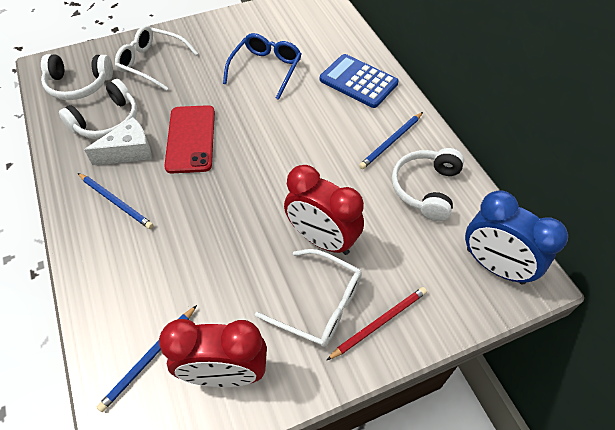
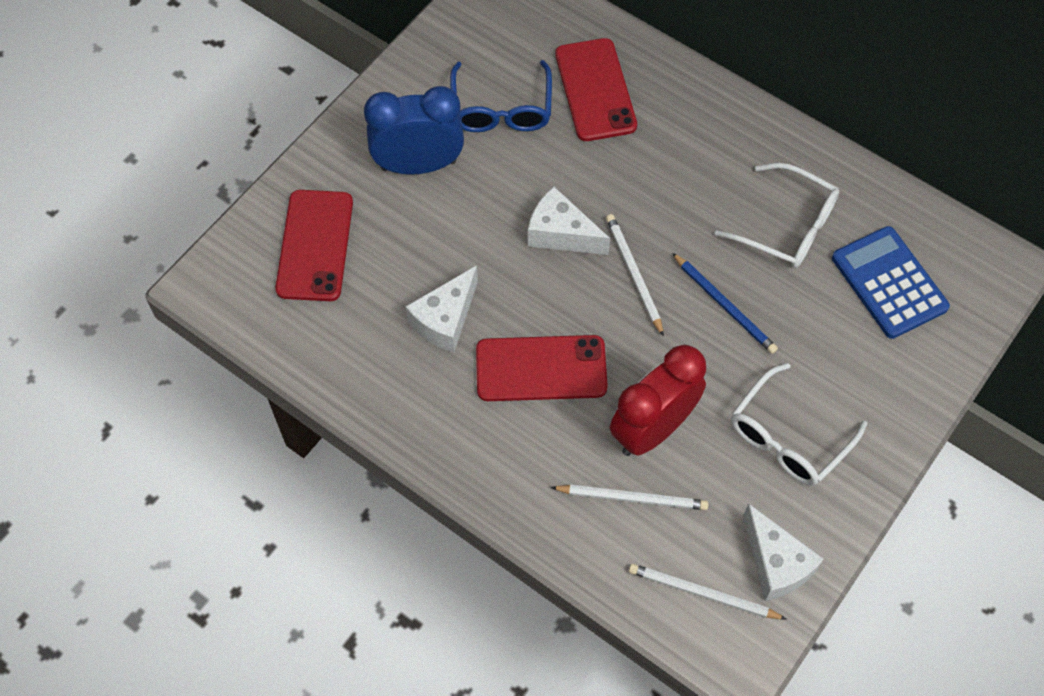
blue pencil: 3 -> 1
red clock: 2 -> 1
red pencil: 1 -> 0
red phone: 1 -> 3
white cheese: 1 -> 3
white headphones: 3 -> 0
white pencil: 0 -> 3

